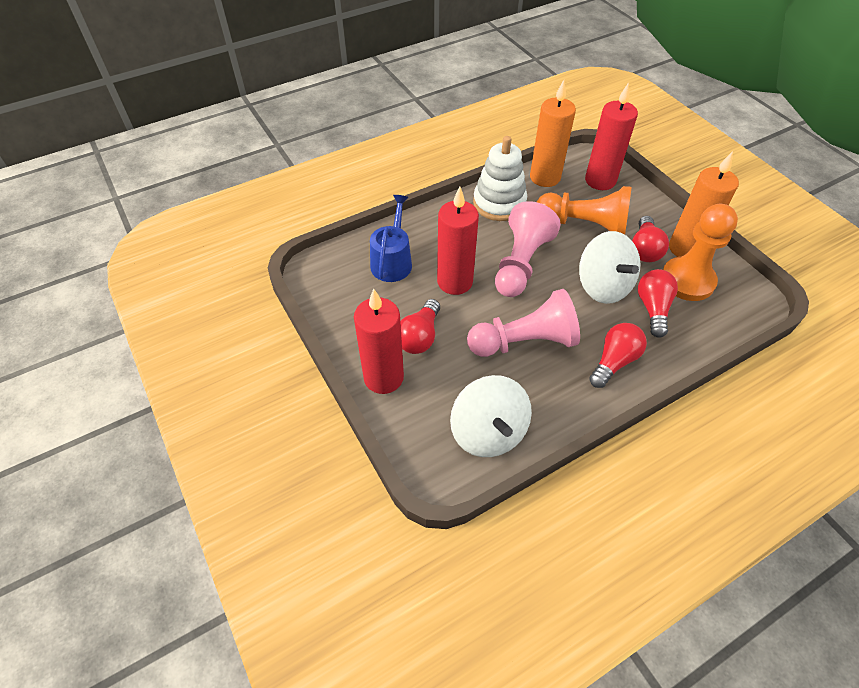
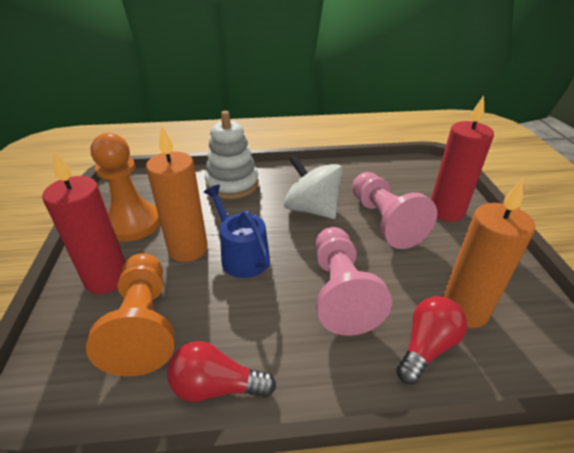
red candle: 3 -> 2
red light bulb: 4 -> 2
white spinning top: 2 -> 1

